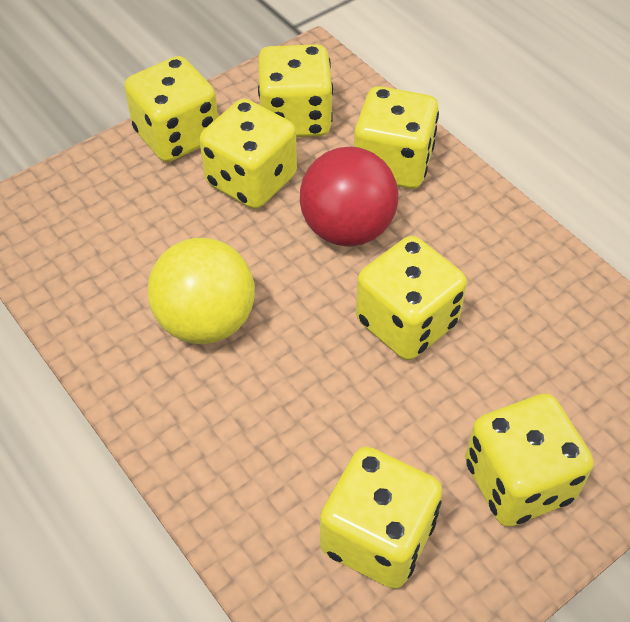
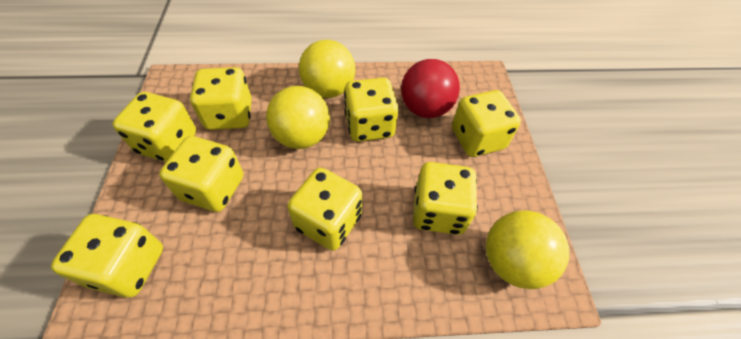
yellow ball: 1 -> 3
yellow dice: 7 -> 8

